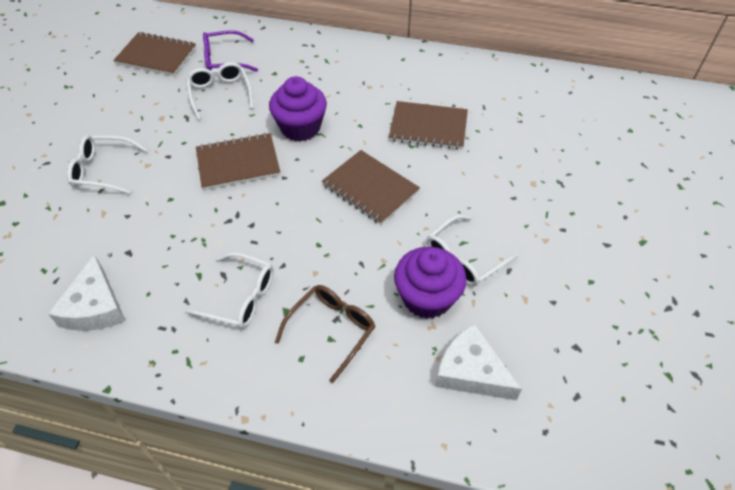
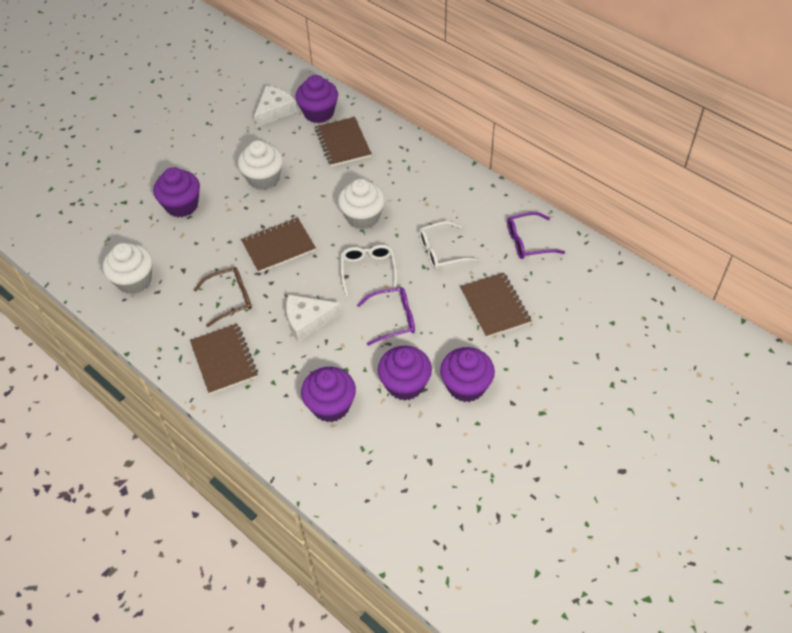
purple cupcake: 2 -> 5
purple glasses: 1 -> 2
white cupcake: 0 -> 3
white glasses: 4 -> 2

